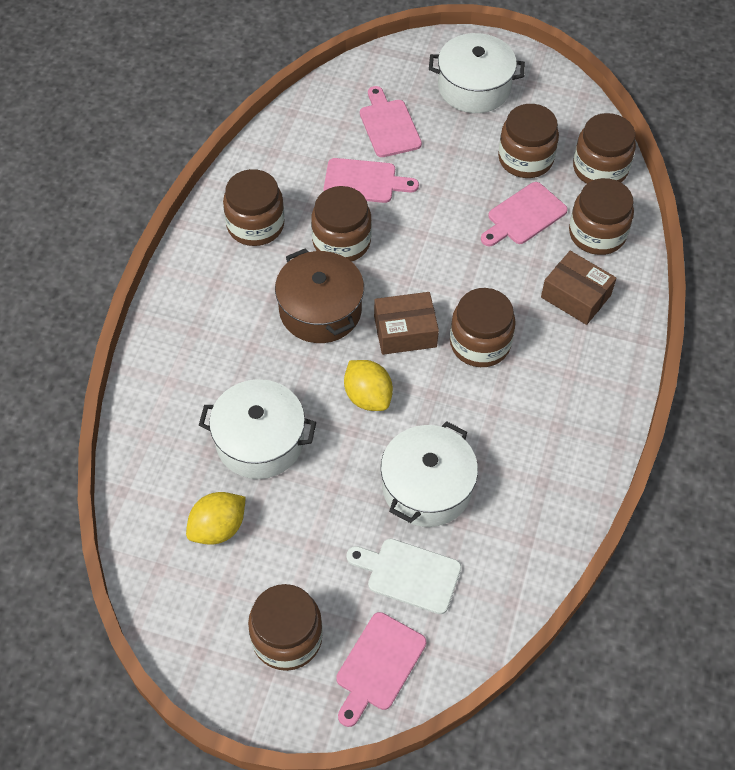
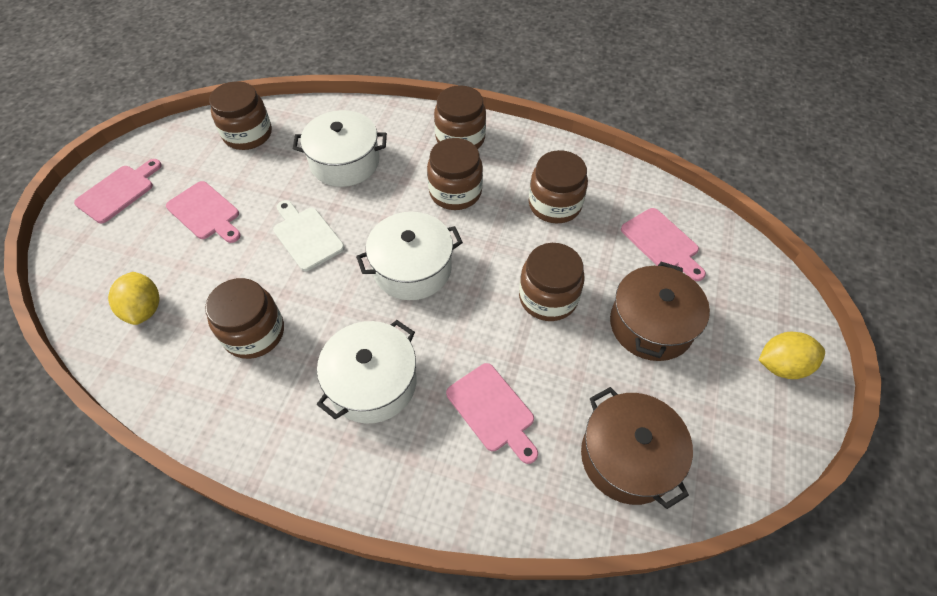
brown box: 2 -> 0
brown jar: 7 -> 6
brown pot: 1 -> 2

